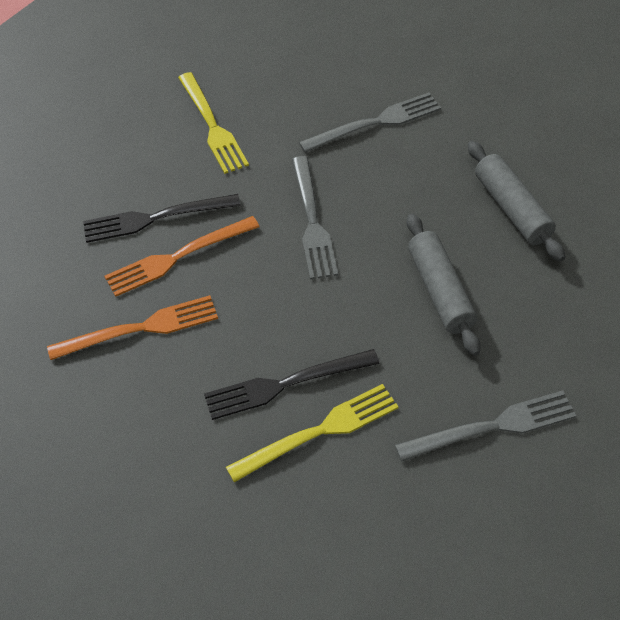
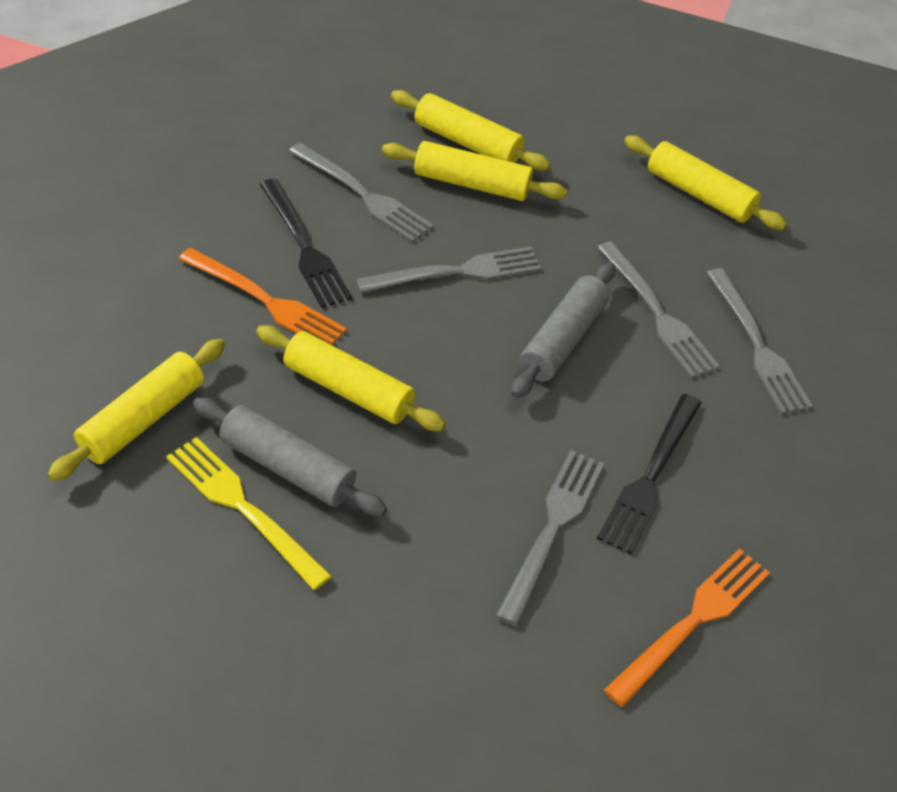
grey fork: 3 -> 5
yellow fork: 2 -> 1
yellow rolling pin: 0 -> 5

